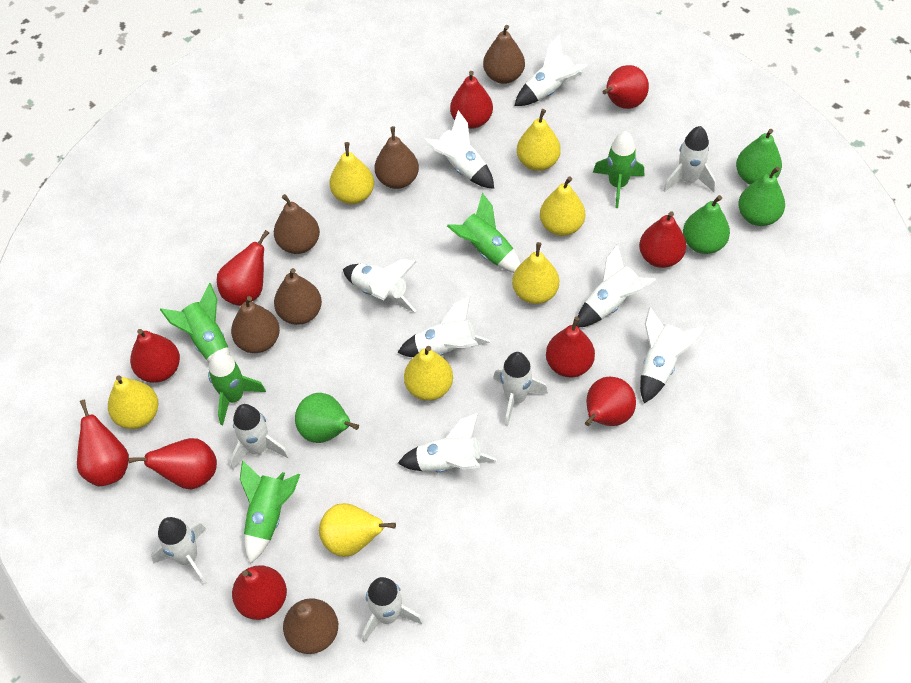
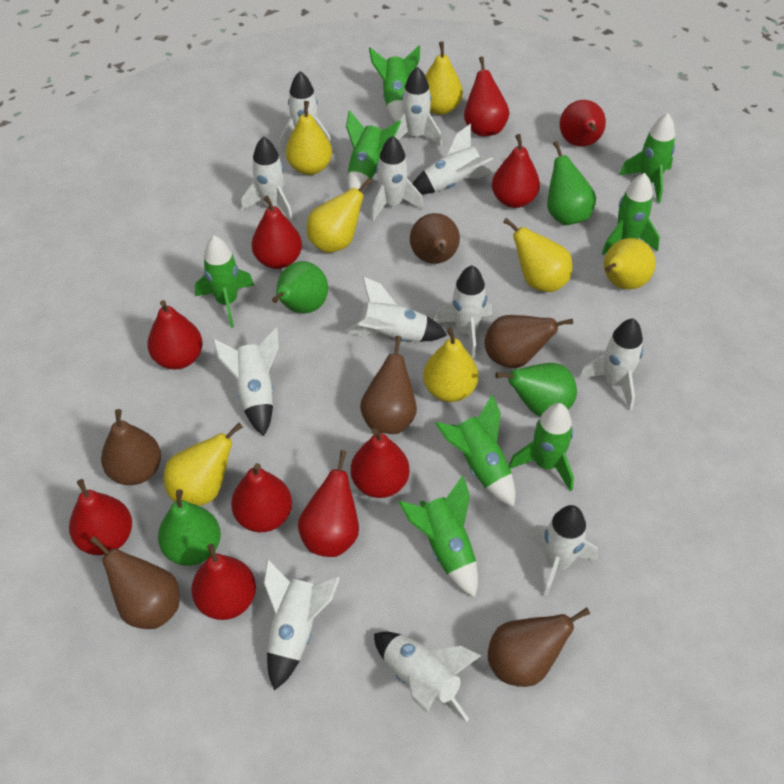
green rocket: 5 -> 8

